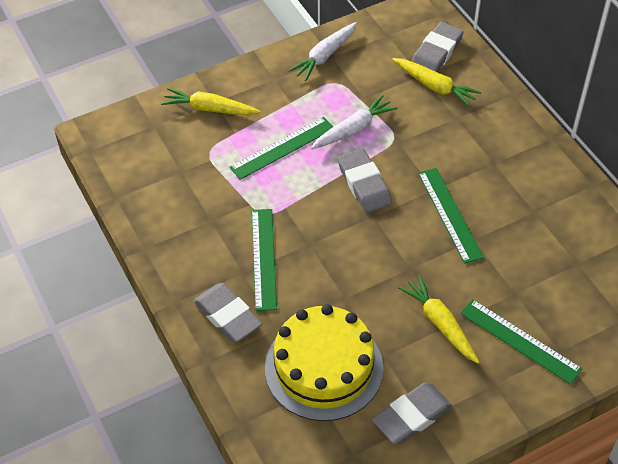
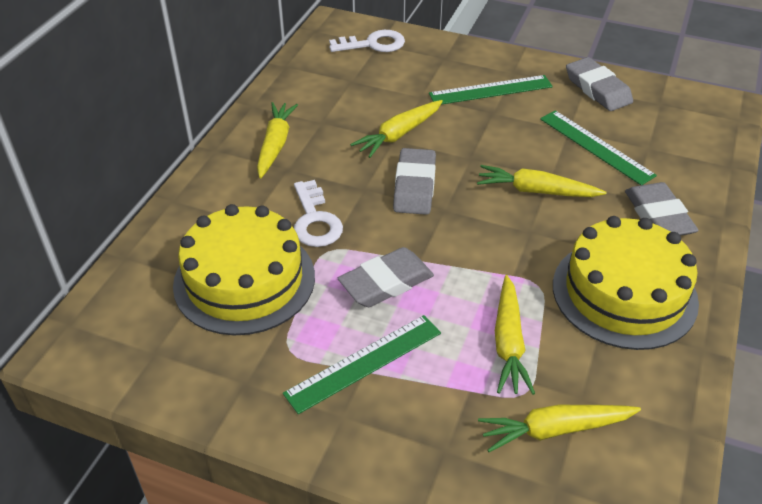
green ruler: 4 -> 3
white carrot: 2 -> 0
white key: 0 -> 2
yellow cake: 1 -> 2
yellow carrot: 3 -> 5

